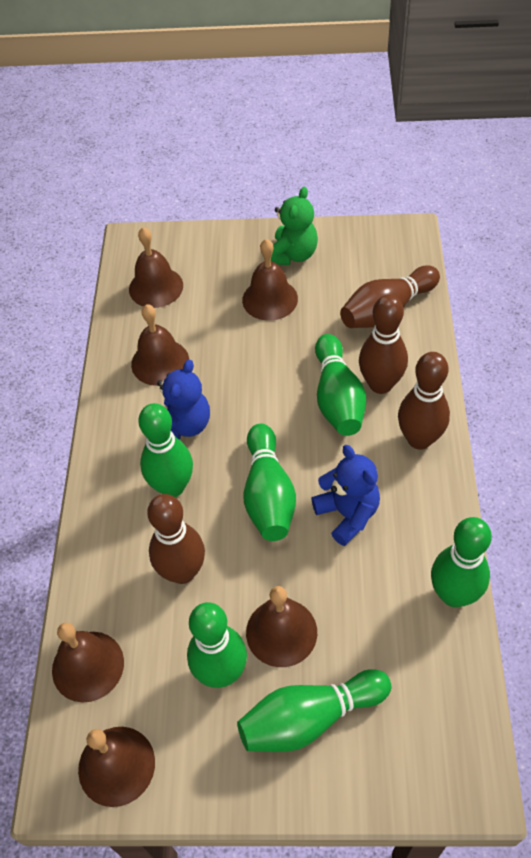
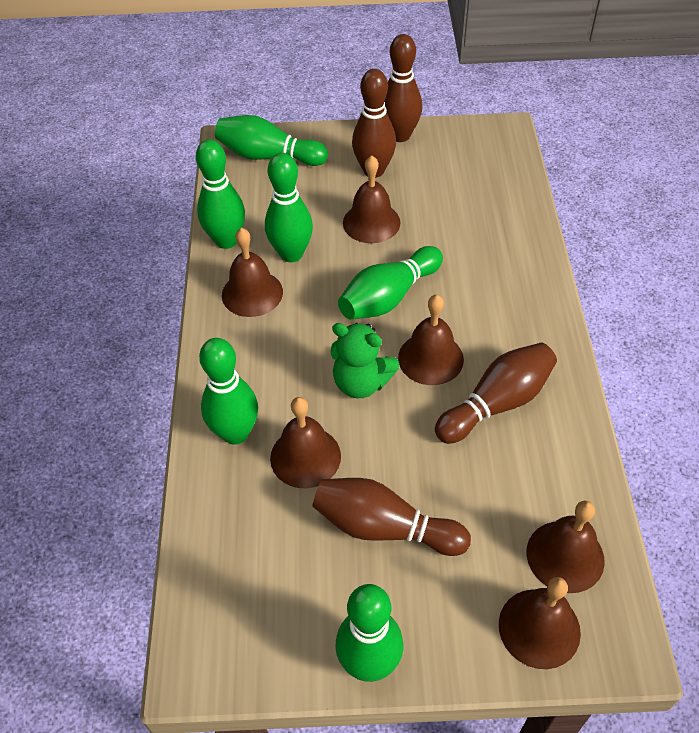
blue teddy bear: 2 -> 0

